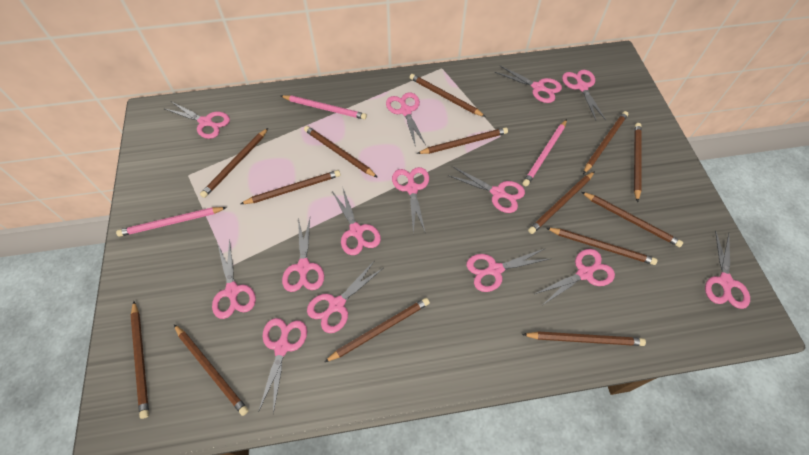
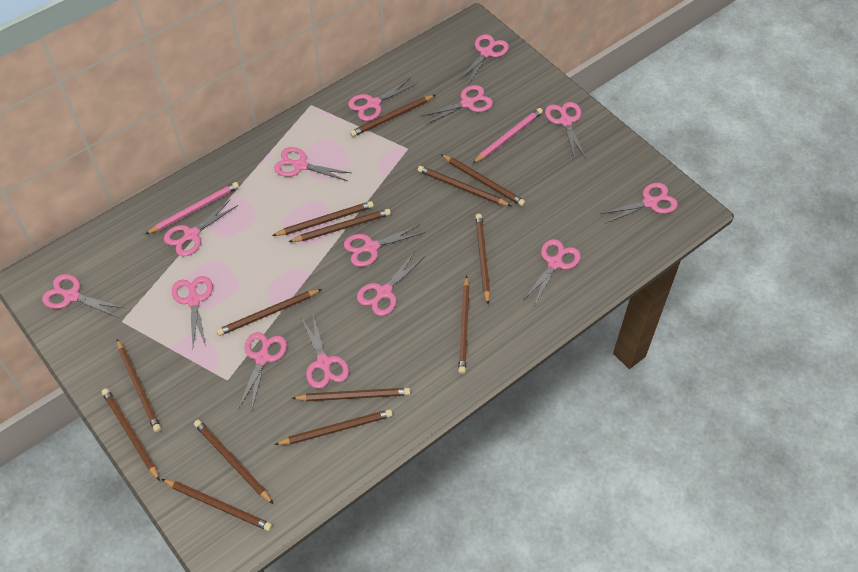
pink pencil: 3 -> 2

